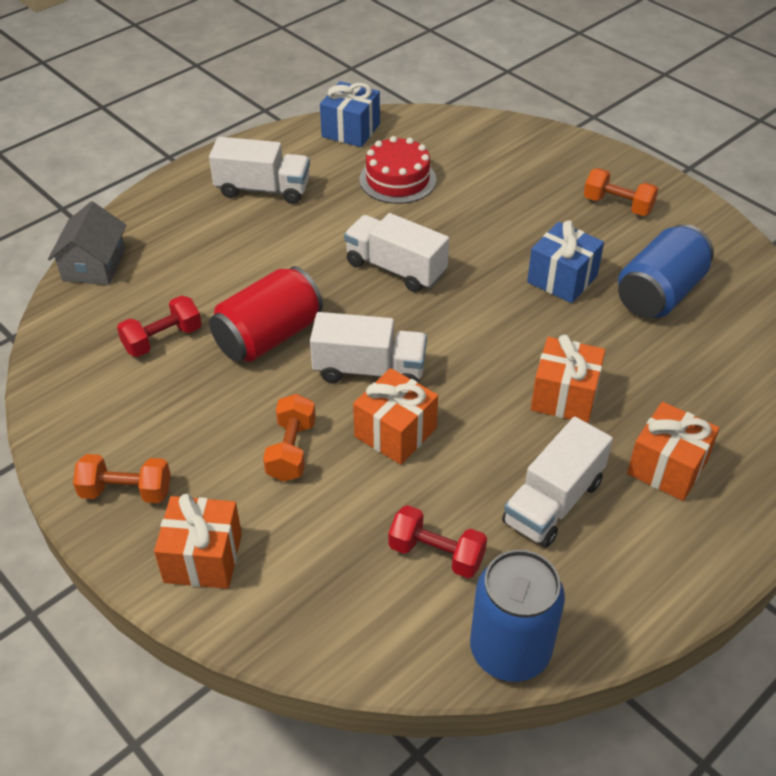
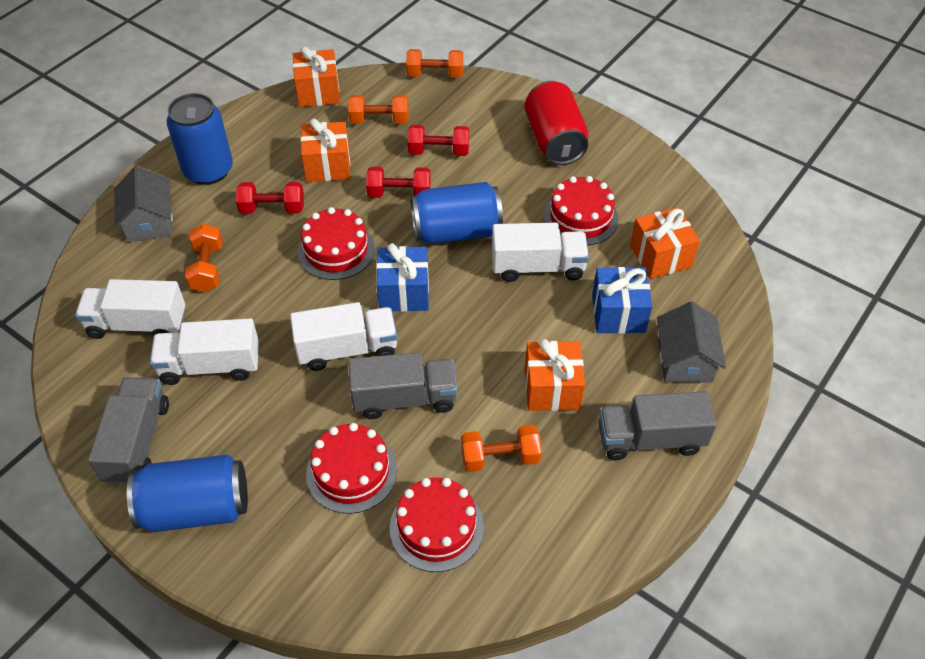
blue can: 2 -> 3
grey house: 1 -> 2
grey truck: 0 -> 3
orange dumbbell: 3 -> 4
red cake: 1 -> 4
red dumbbell: 2 -> 3

